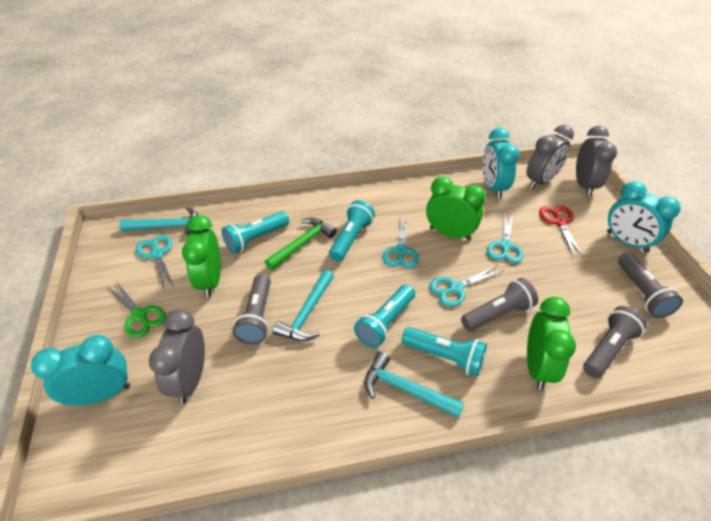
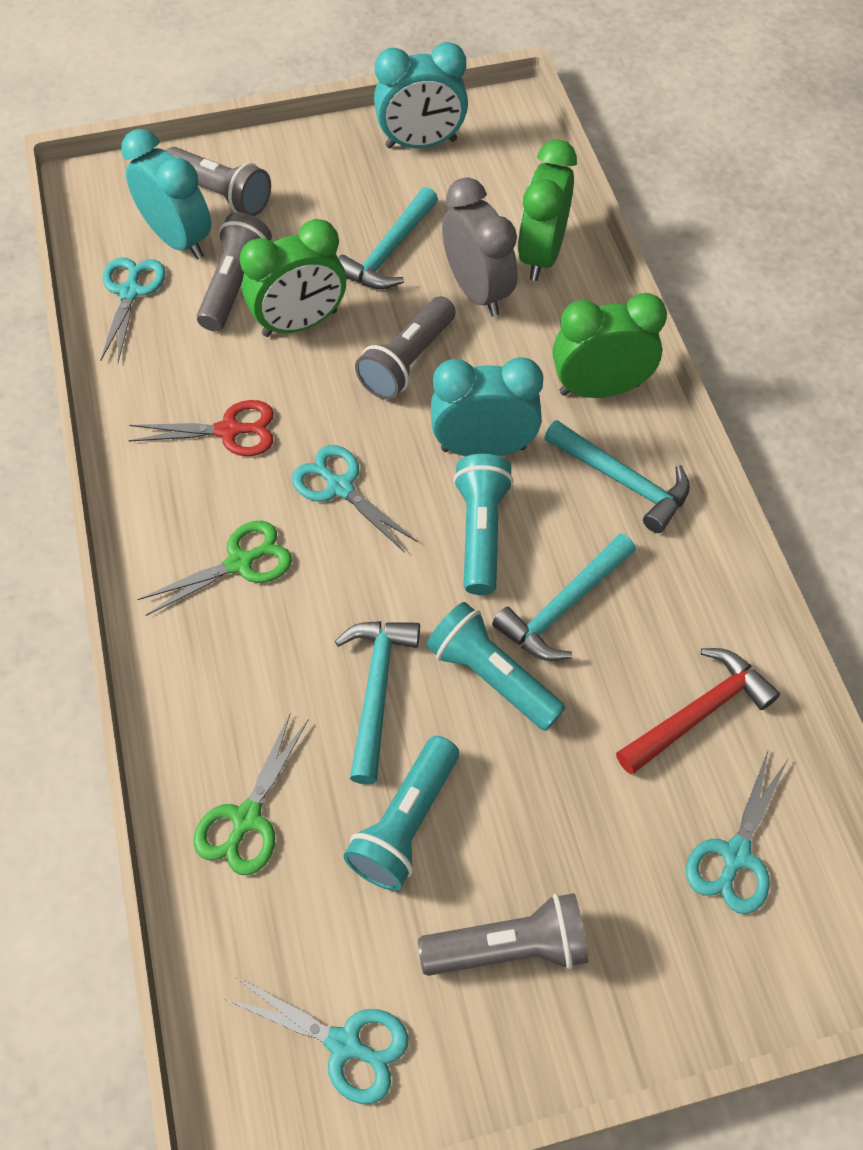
green hammer: 1 -> 0
green scissors: 1 -> 2
grey clock: 3 -> 1
red hammer: 0 -> 1
turquoise flashlight: 4 -> 3
turquoise hammer: 3 -> 4

